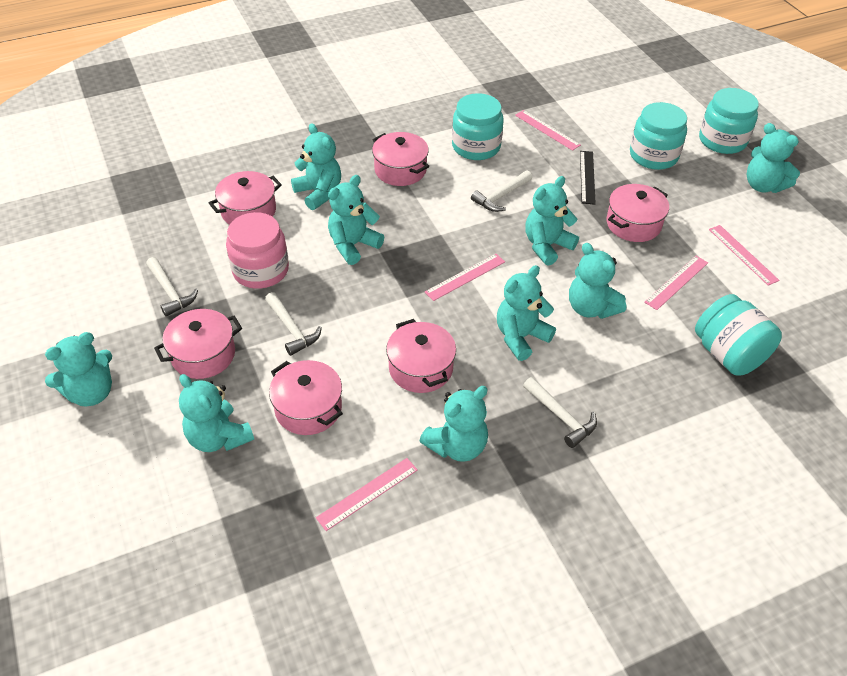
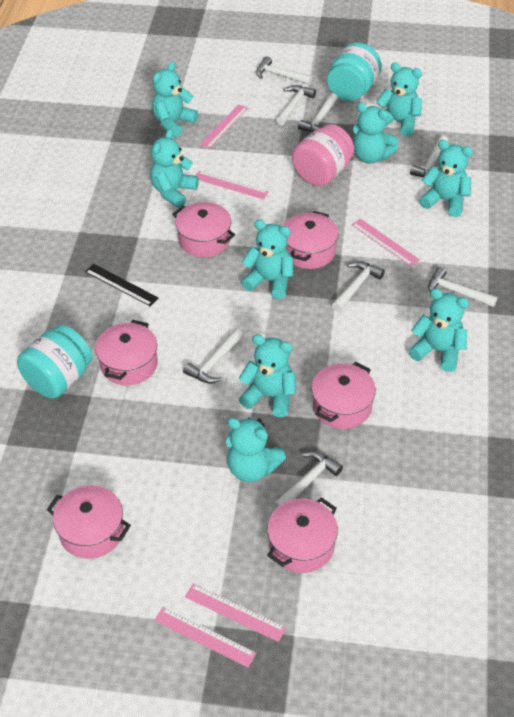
turquoise jar: 4 -> 2
white hammer: 4 -> 8

